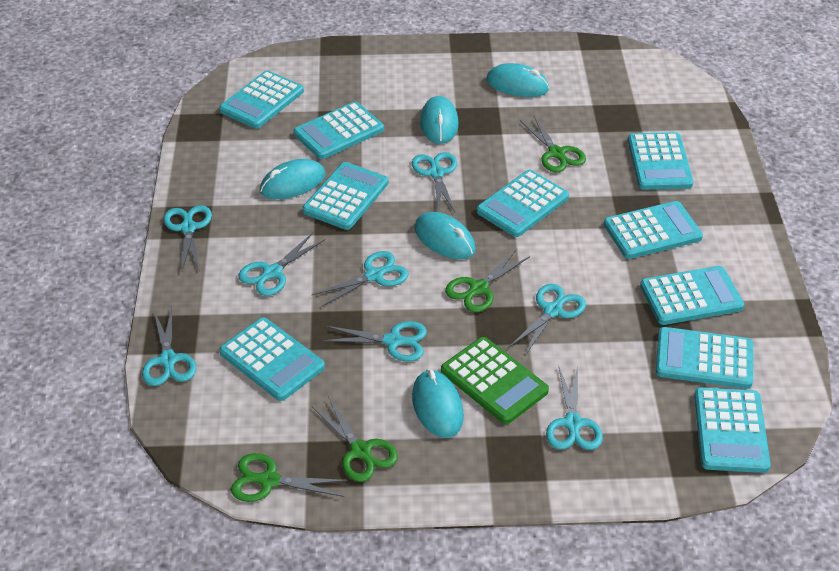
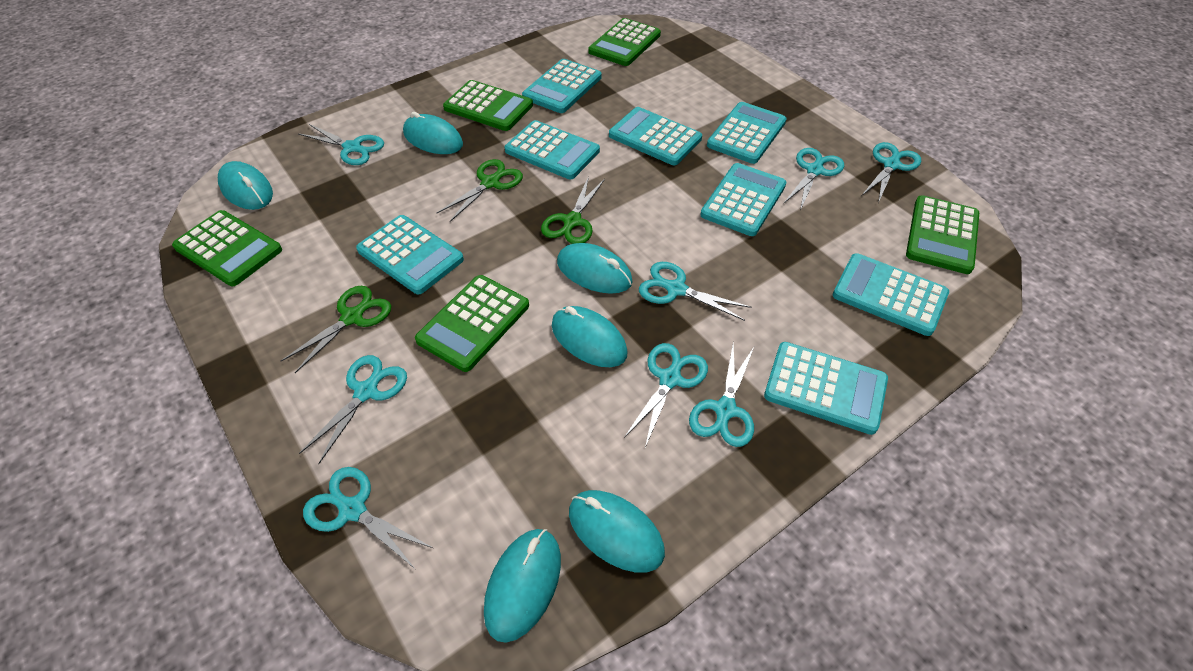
green calculator: 1 -> 5
green scissors: 4 -> 3
turquoise calculator: 10 -> 8
turquoise mouse: 5 -> 6

